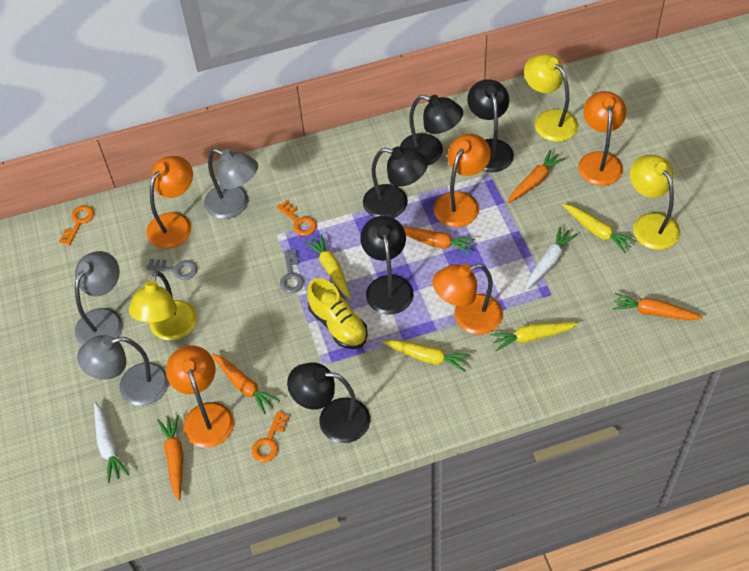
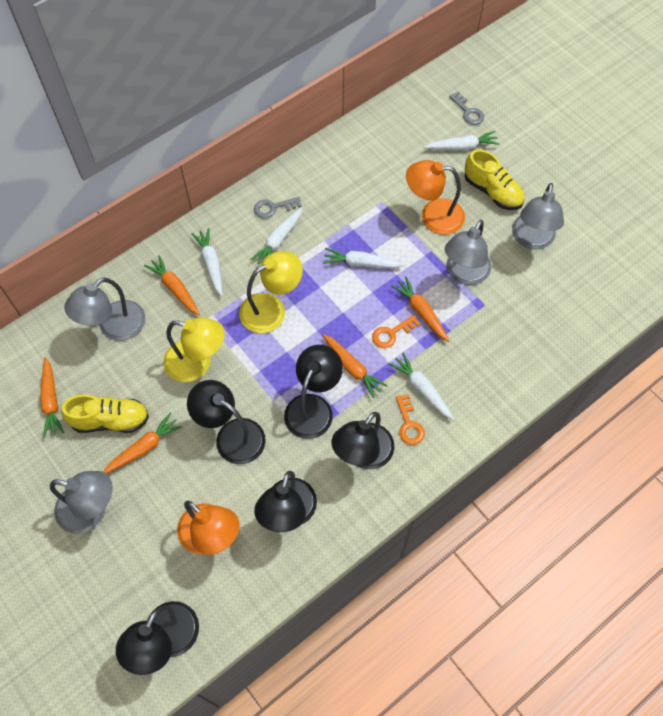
grey lamp: 3 -> 4
orange key: 3 -> 2
orange lamp: 5 -> 2
white carrot: 2 -> 5
yellow carrot: 4 -> 0
yellow lamp: 3 -> 2
yellow shoe: 1 -> 2

